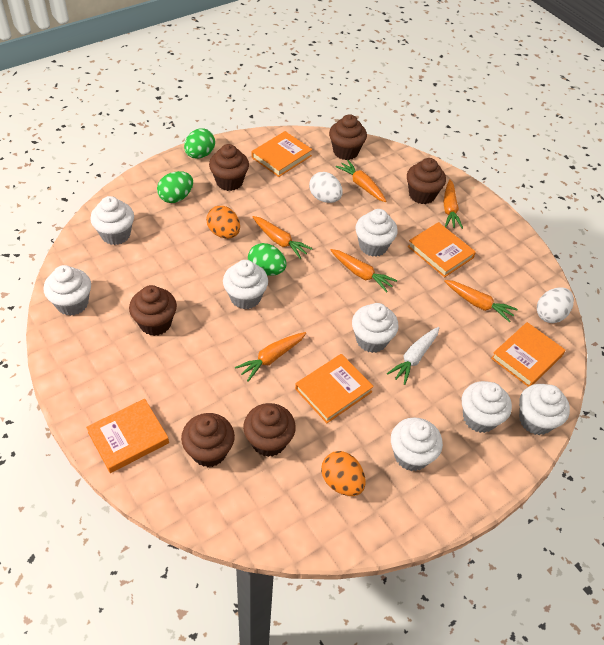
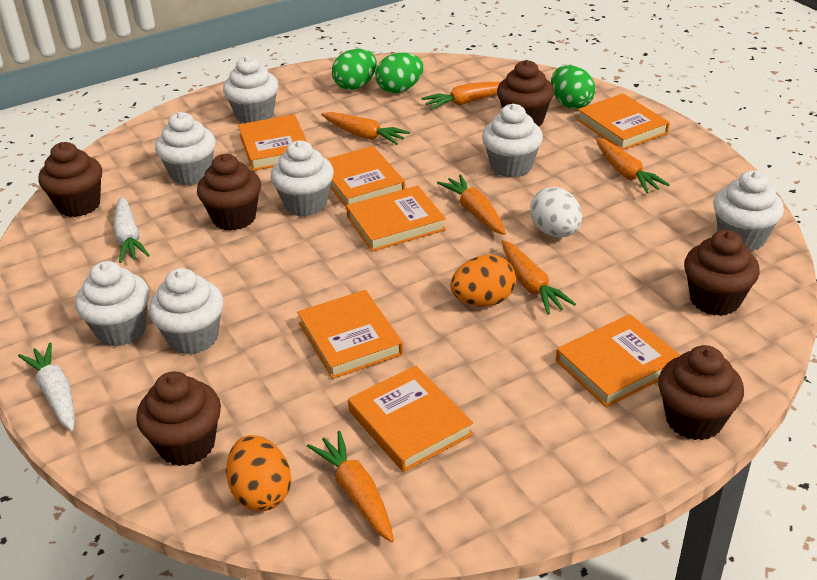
orange book: 5 -> 7
white carrot: 1 -> 2
white cupcake: 8 -> 7
white egg: 2 -> 1

